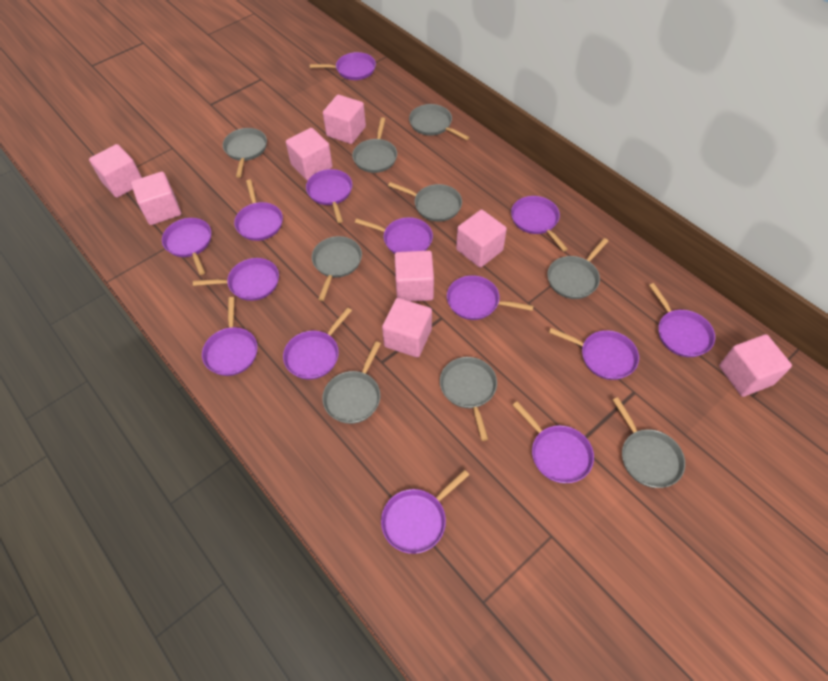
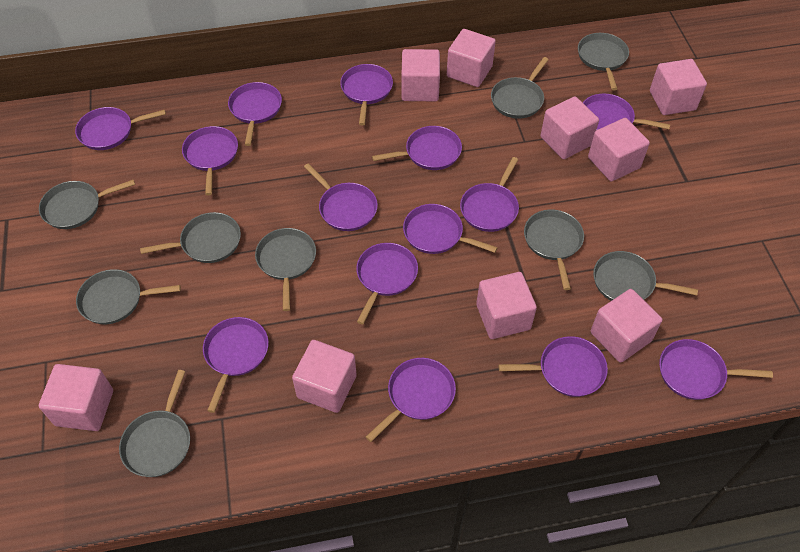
pink cube: 8 -> 9

